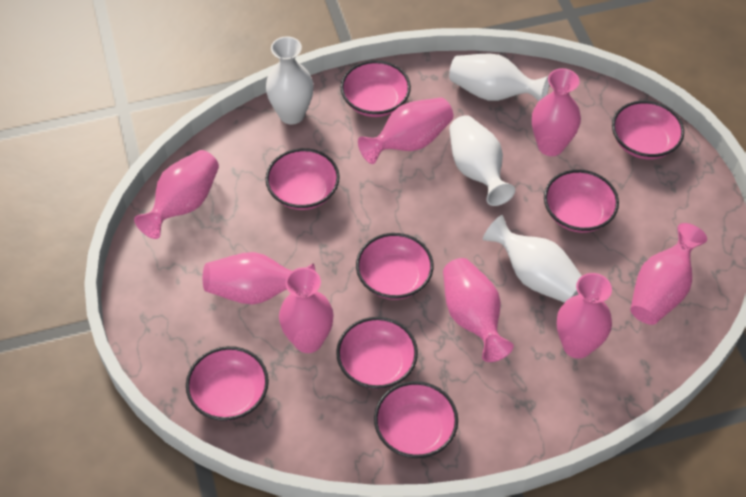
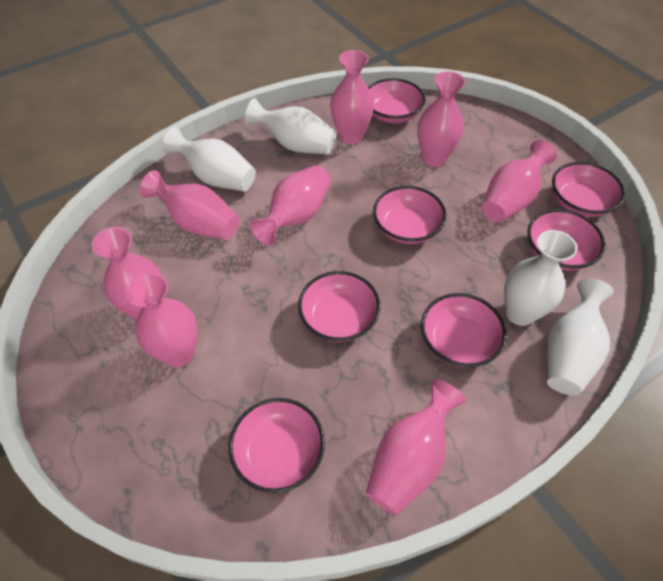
pink bowl: 8 -> 7

